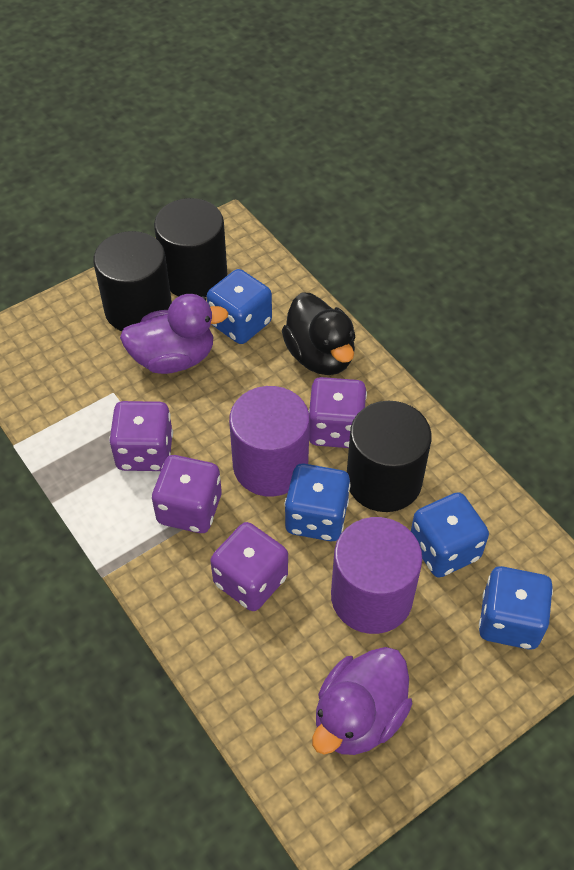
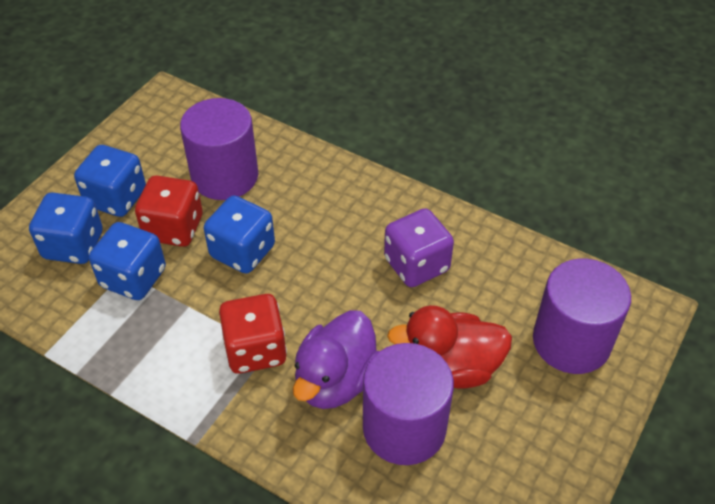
black cylinder: 3 -> 0
black duck: 1 -> 0
purple cylinder: 2 -> 3
purple dice: 4 -> 1
purple duck: 2 -> 1
red dice: 0 -> 2
red duck: 0 -> 1

